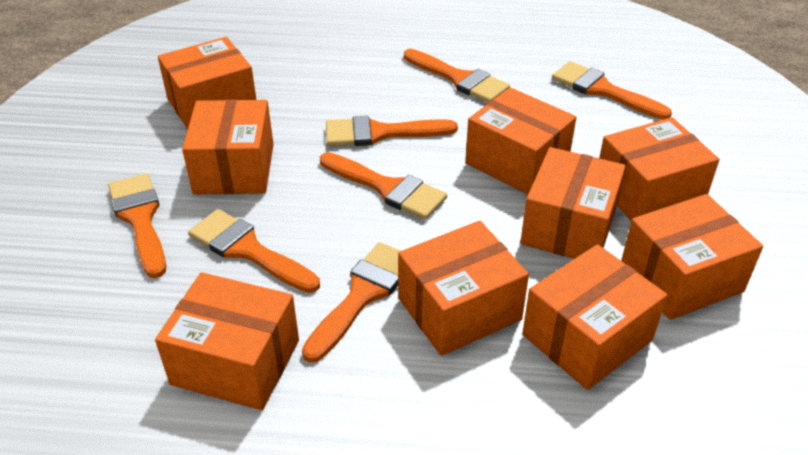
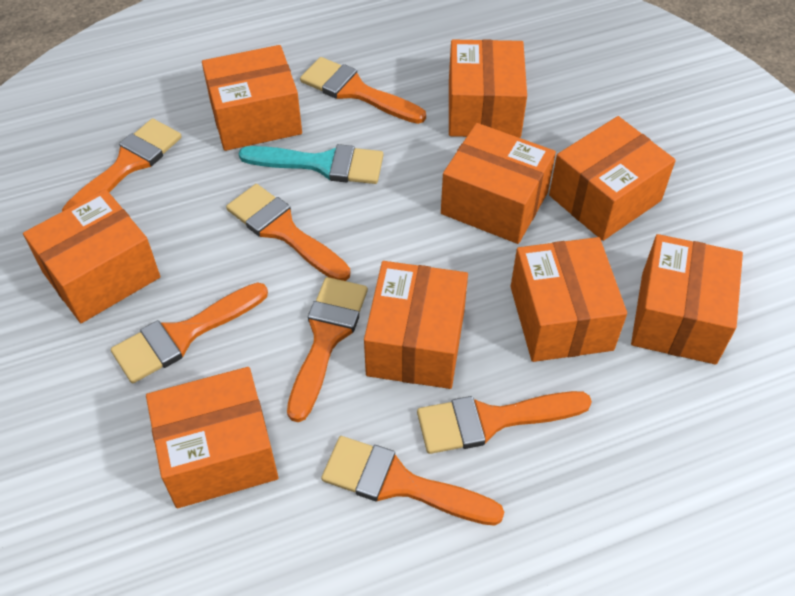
turquoise brush: 0 -> 1

